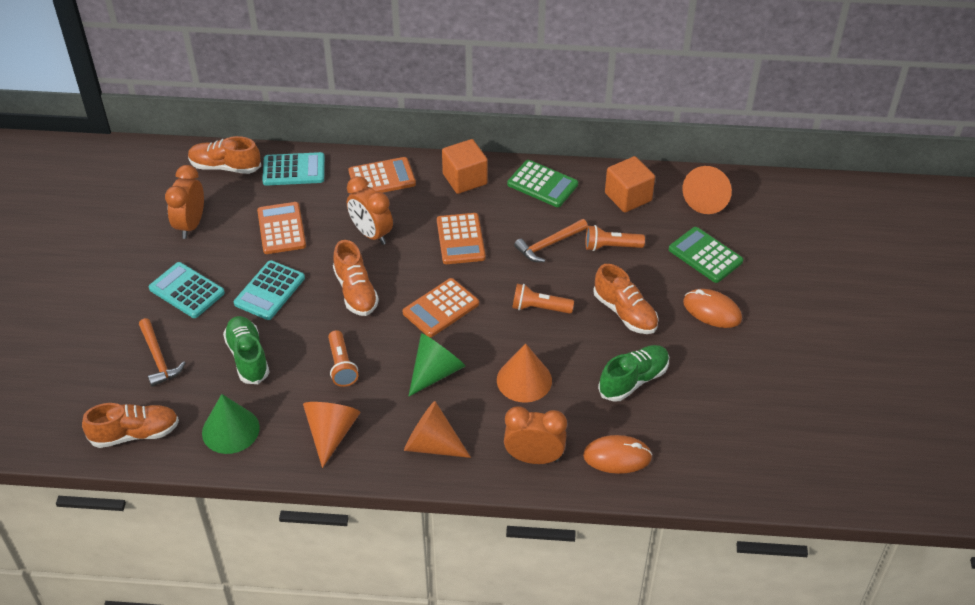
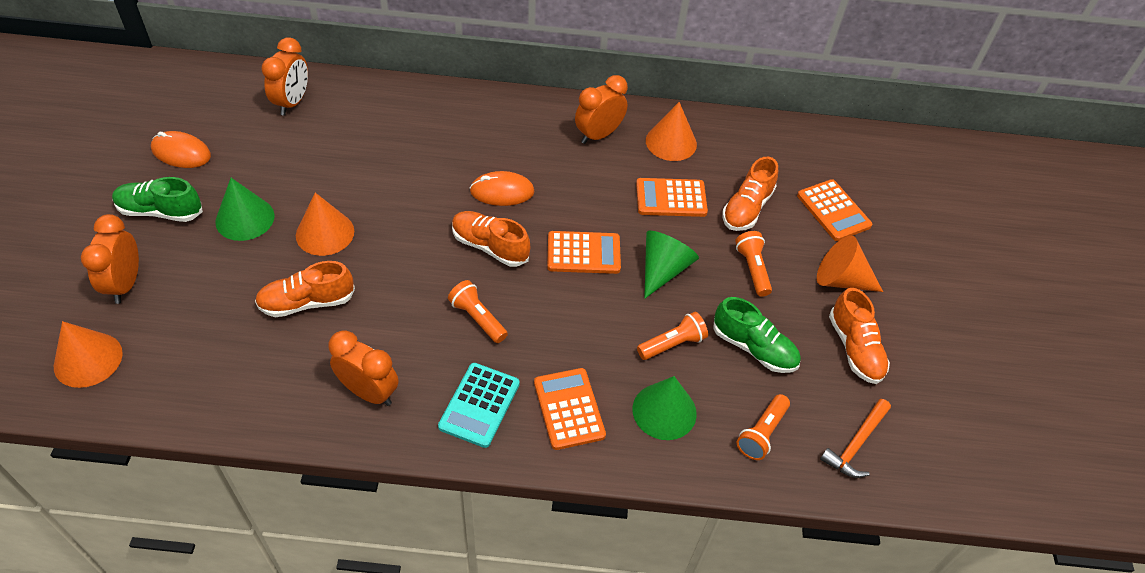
green calculator: 2 -> 0
green cone: 2 -> 3
orange clock: 3 -> 4
orange cube: 2 -> 0
orange flashlight: 3 -> 4
orange hammer: 2 -> 1
turquoise calculator: 3 -> 1

